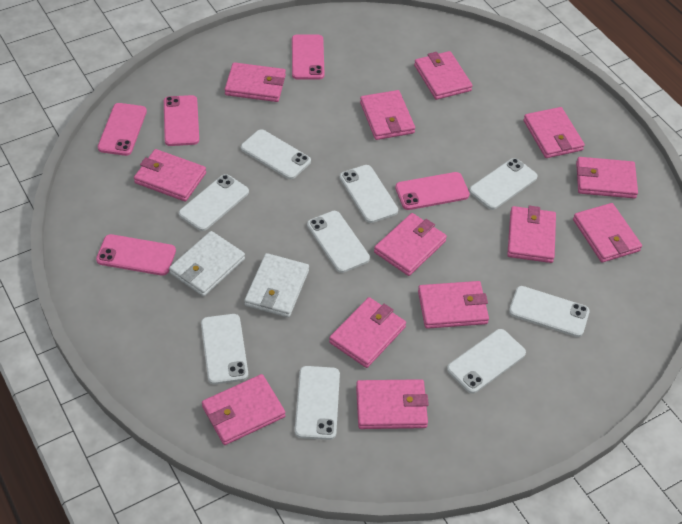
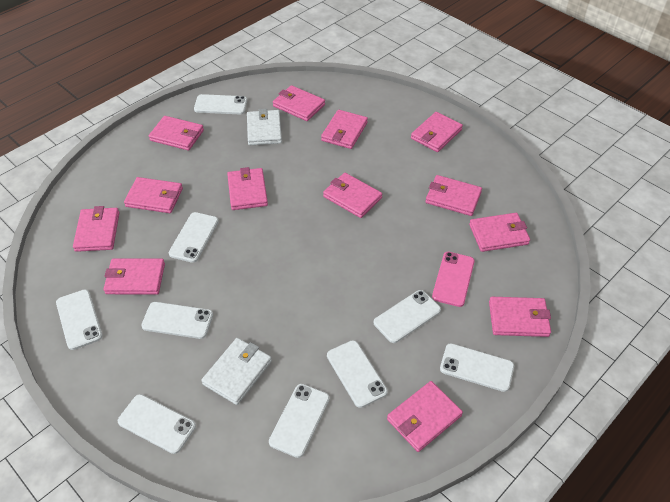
pink phone: 5 -> 1

